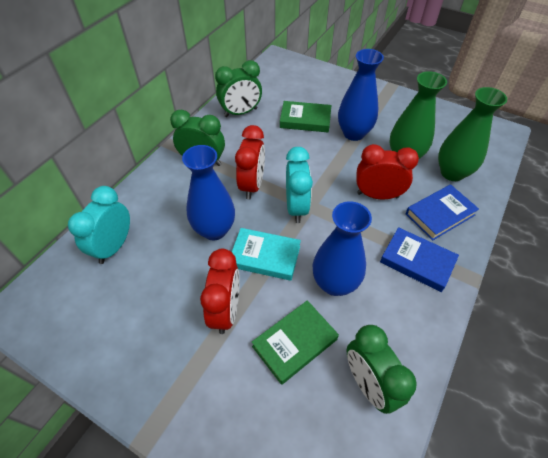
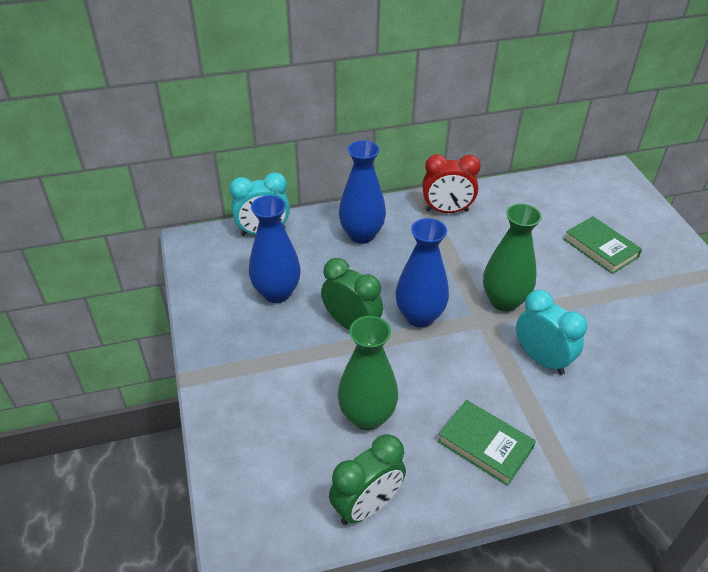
blue book: 2 -> 0
green clock: 3 -> 2
red clock: 3 -> 1
turquoise book: 1 -> 0

